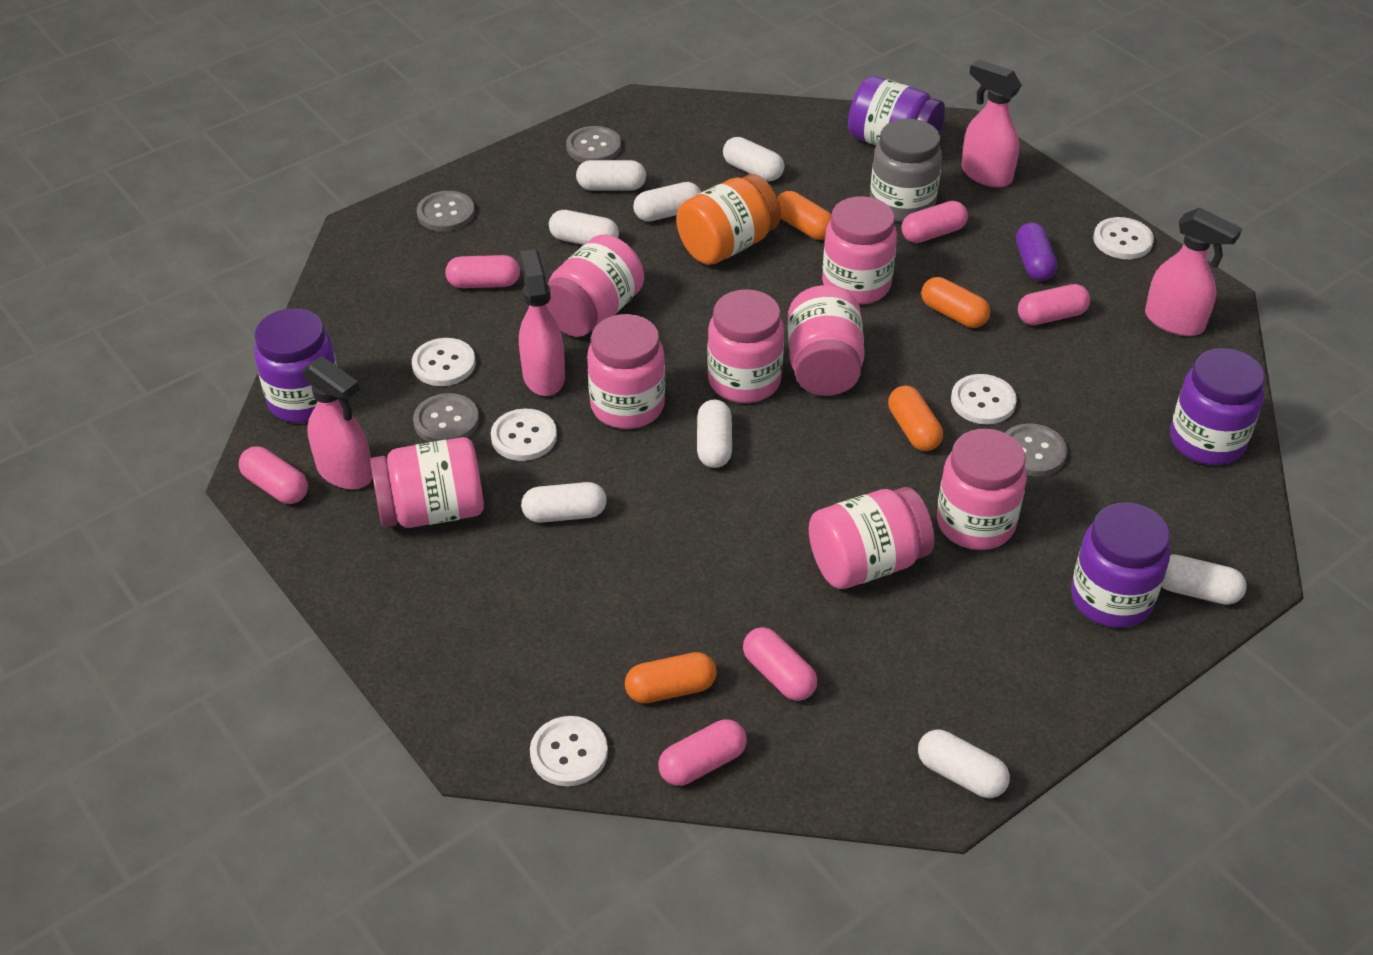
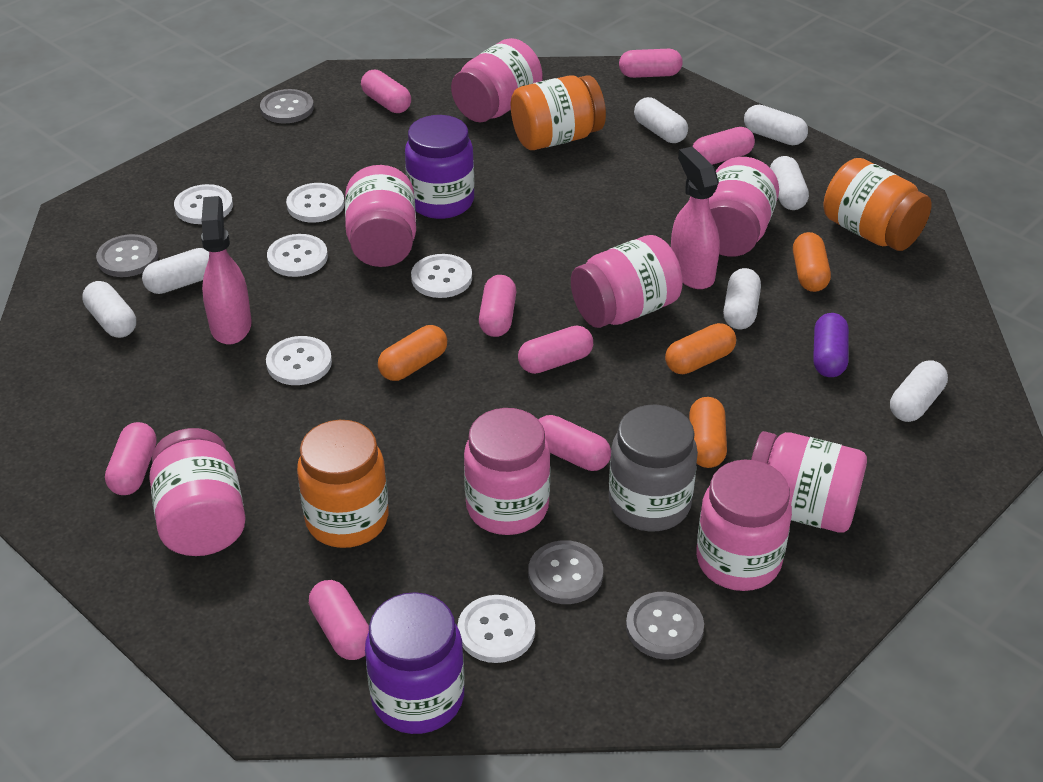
orange jar: 1 -> 3
pink capsule: 6 -> 8
pink spray bottle: 4 -> 2
purple jar: 4 -> 2
white button: 5 -> 6
white capsule: 8 -> 7

